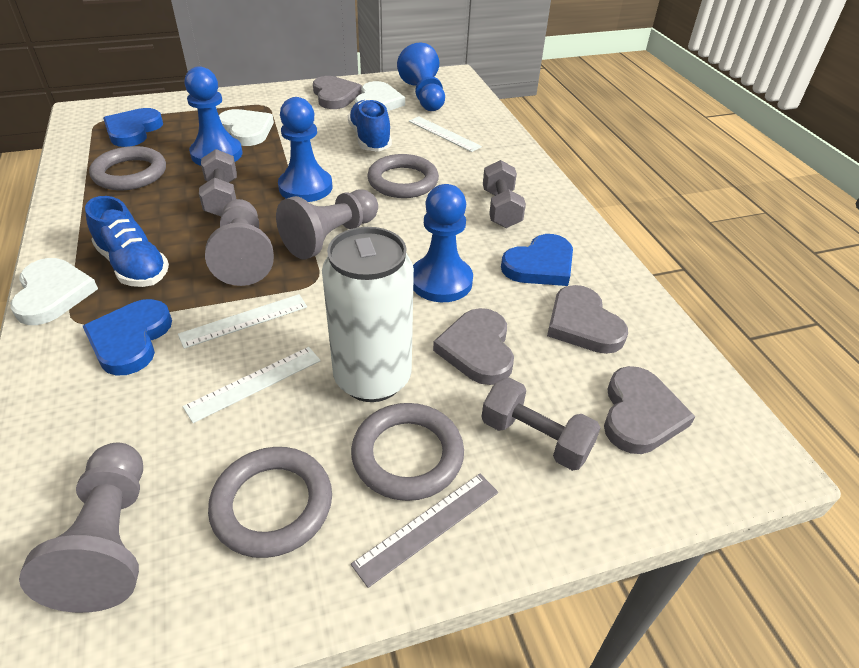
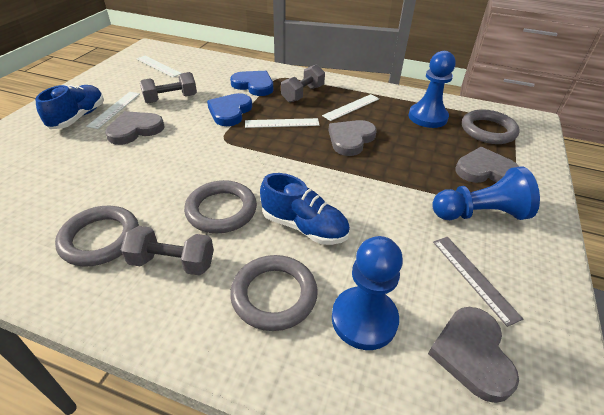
blue heart: 3 -> 2
blue pawn: 4 -> 3
grey pawn: 3 -> 0
white can: 1 -> 0
white heart: 3 -> 0
white ruler: 3 -> 4

